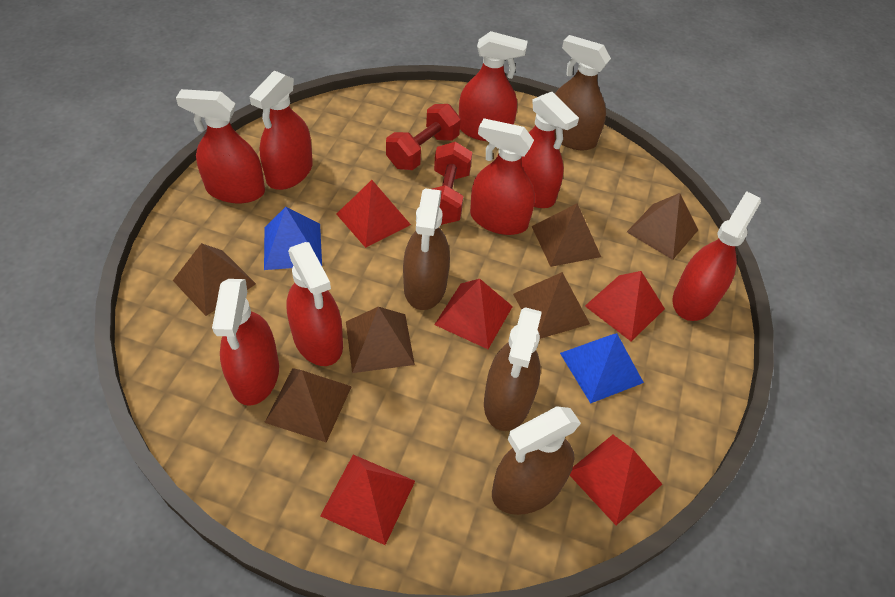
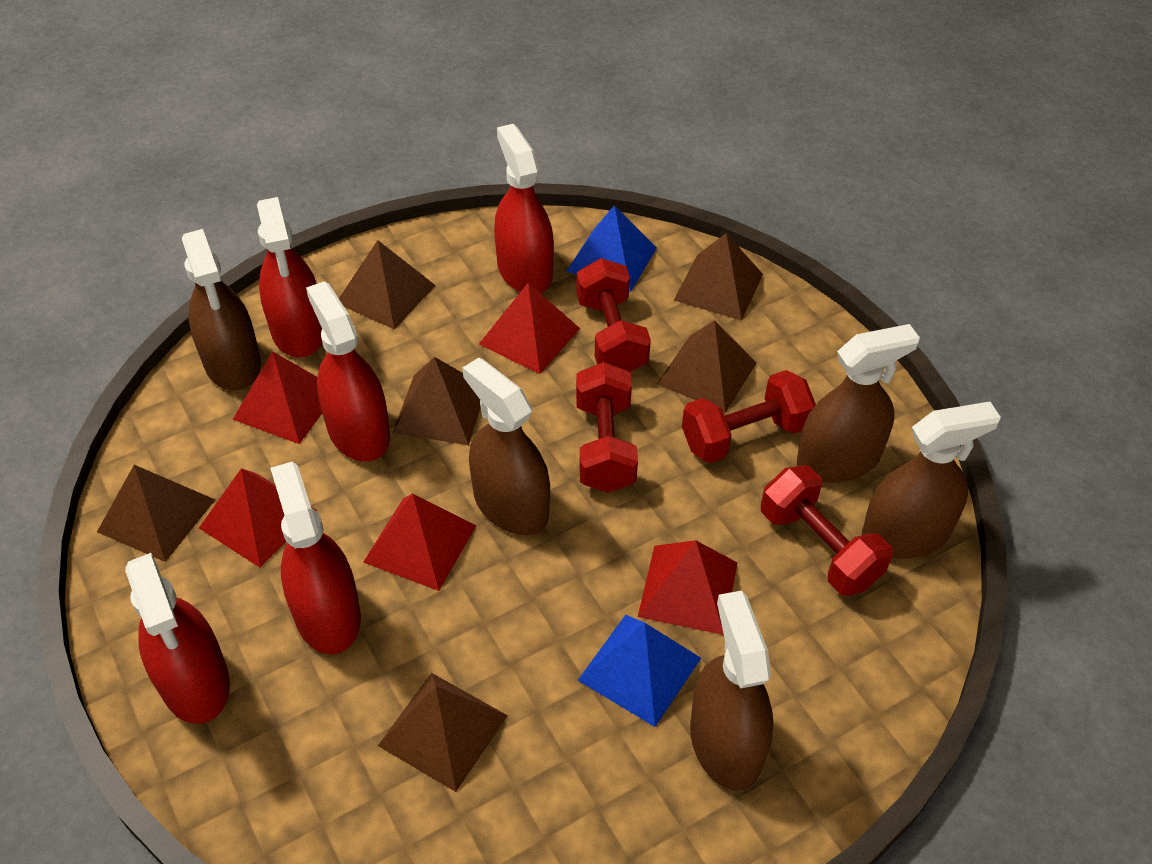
brown spray bottle: 4 -> 5
red dumbbell: 2 -> 4
red spray bottle: 8 -> 5

